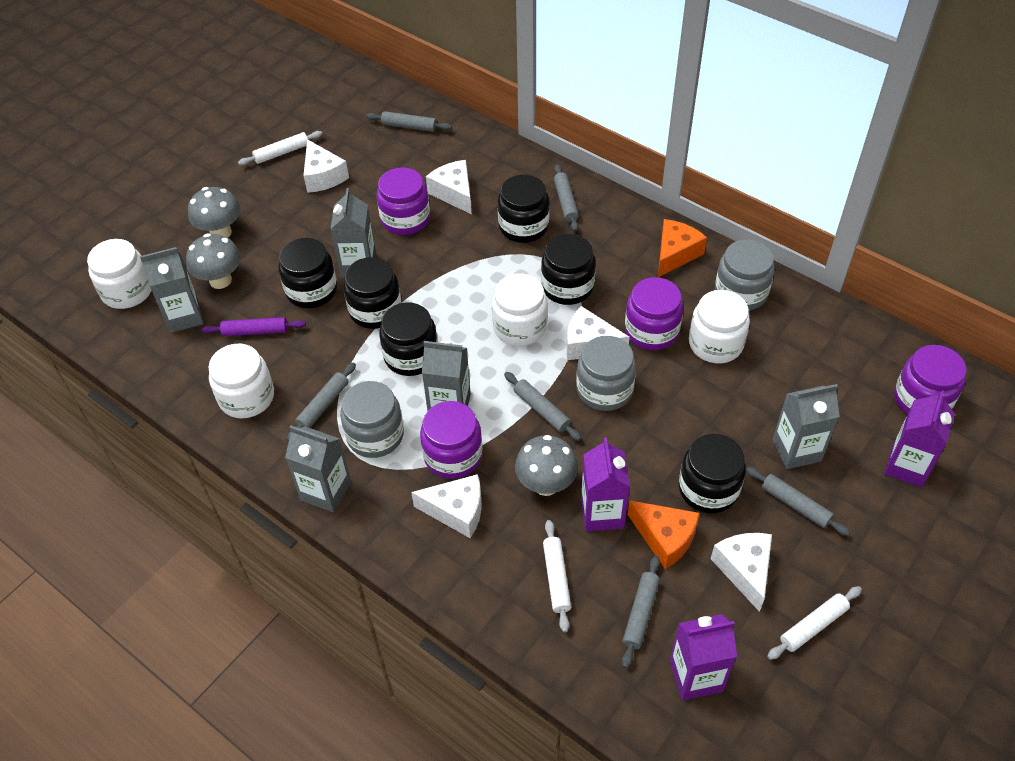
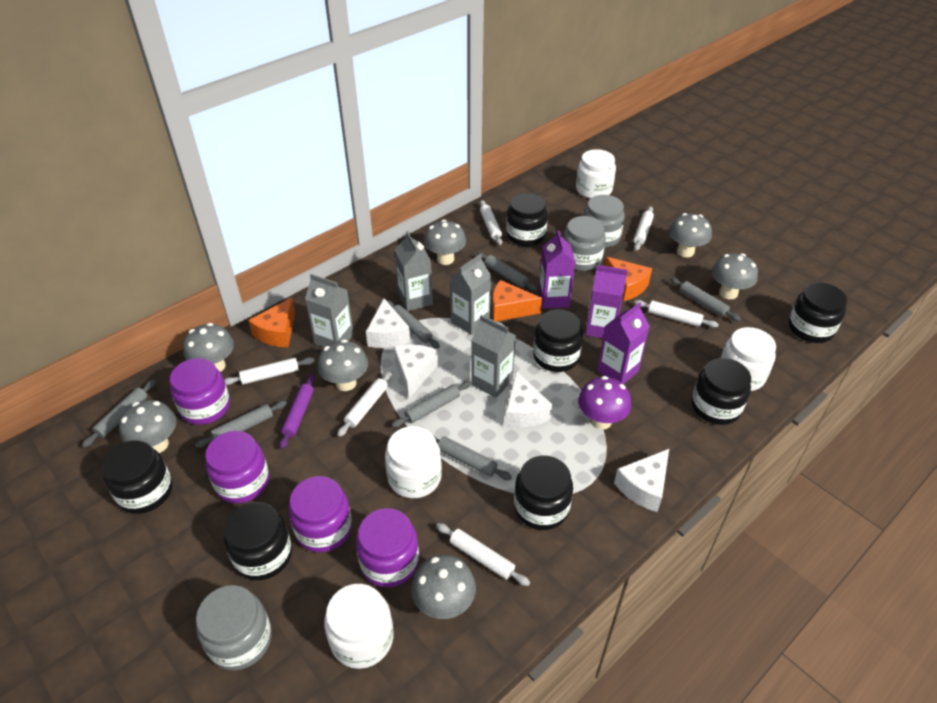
black jar: 6 -> 7
grey carton: 5 -> 4
grey mushroom: 3 -> 7
grey rolling pin: 6 -> 7
orange cheese: 2 -> 3
purple mushroom: 0 -> 1
white cheese: 5 -> 4
white rolling pin: 3 -> 6

